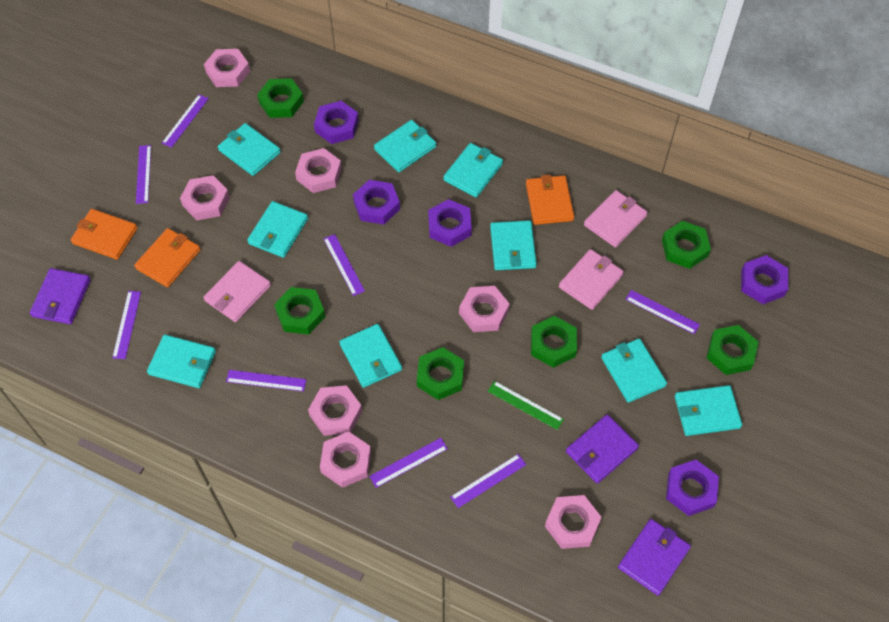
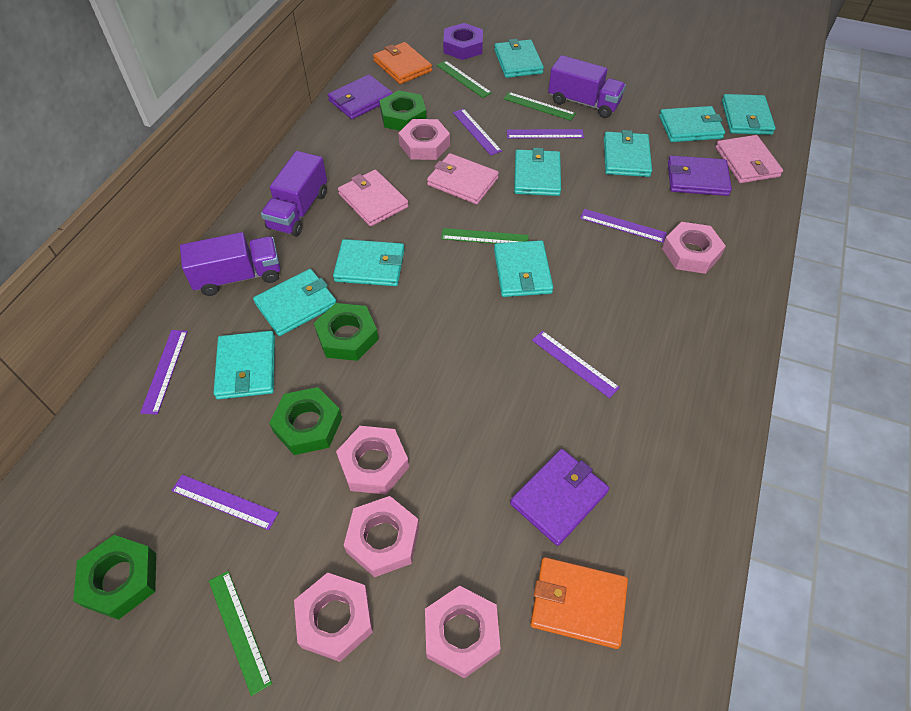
green nut: 6 -> 4
green ruler: 1 -> 4
orange wallet: 3 -> 2
pink nut: 7 -> 6
purple nut: 5 -> 1
purple ruler: 8 -> 6
purple truck: 0 -> 3

